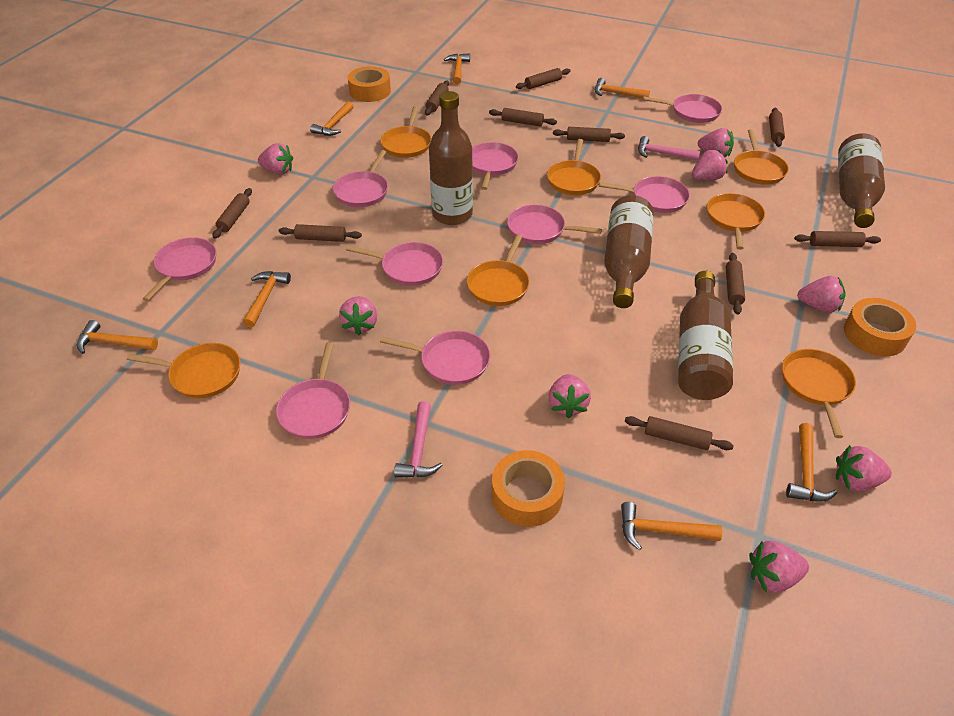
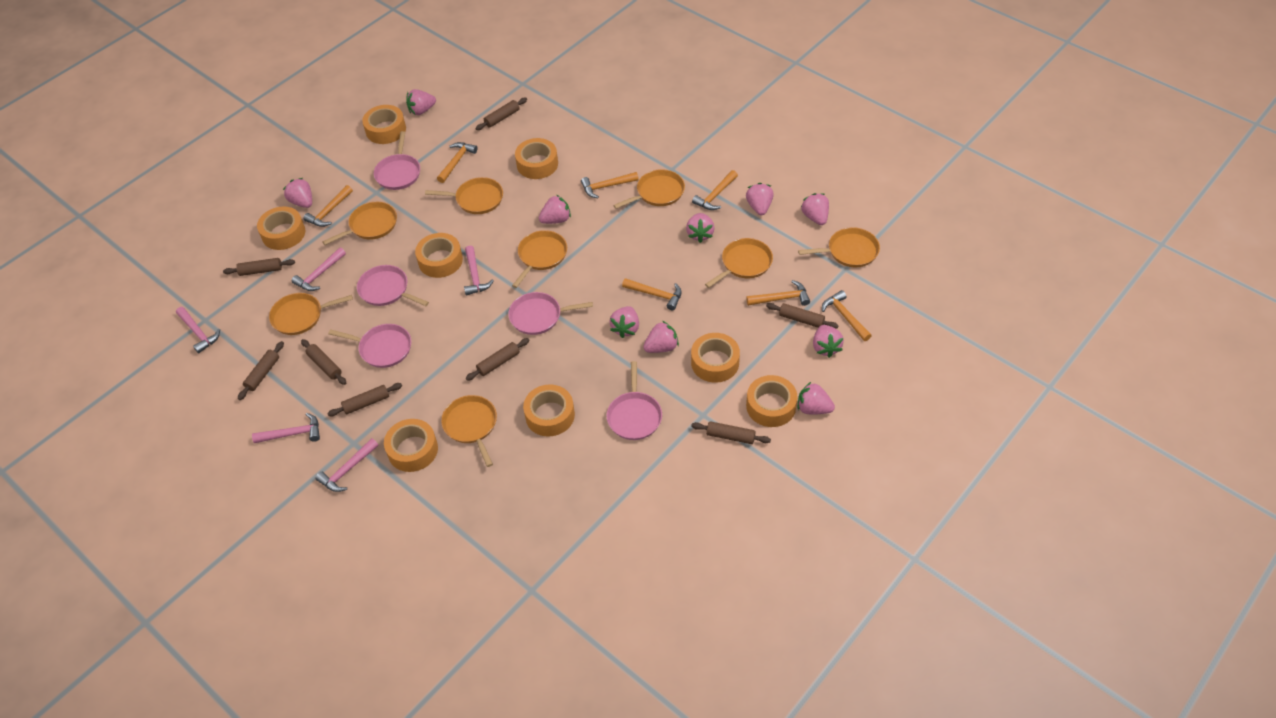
brown bottle: 4 -> 0
brown rolling pin: 10 -> 8
orange pan: 7 -> 8
orange tape: 3 -> 8
pink hammer: 2 -> 5
pink pan: 9 -> 5
pink strawberry: 8 -> 10

